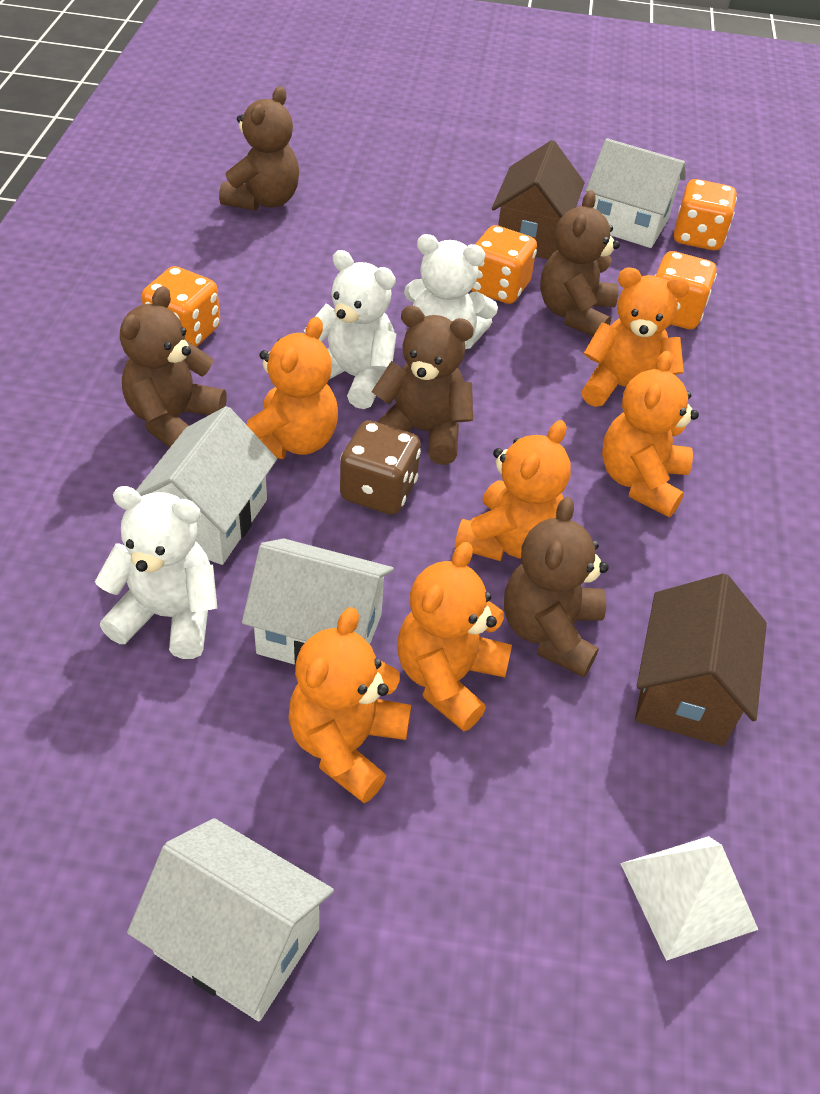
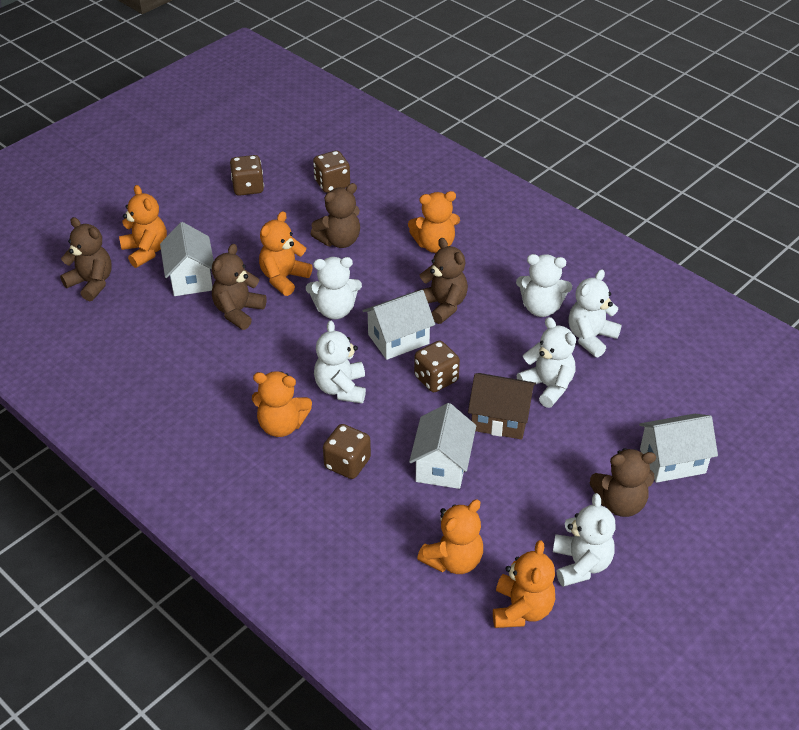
brown dice: 1 -> 4
brown house: 2 -> 1
orange dice: 4 -> 0
white pyramid: 1 -> 0
white teddy bear: 3 -> 6

